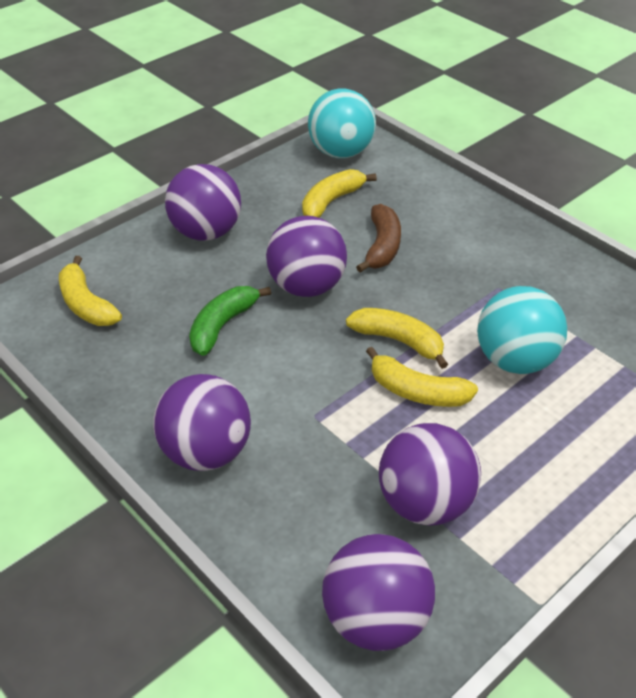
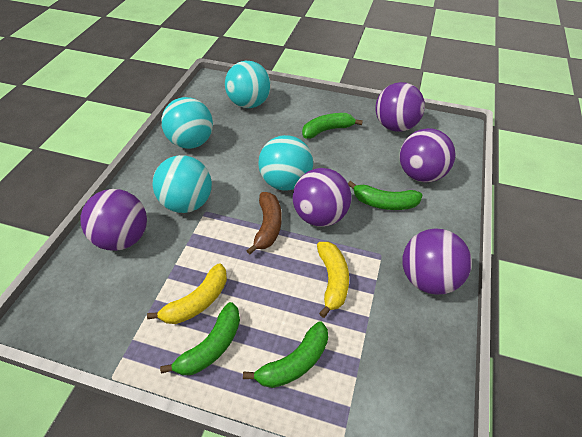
green banana: 1 -> 4
turquoise ball: 2 -> 4
yellow banana: 4 -> 2

